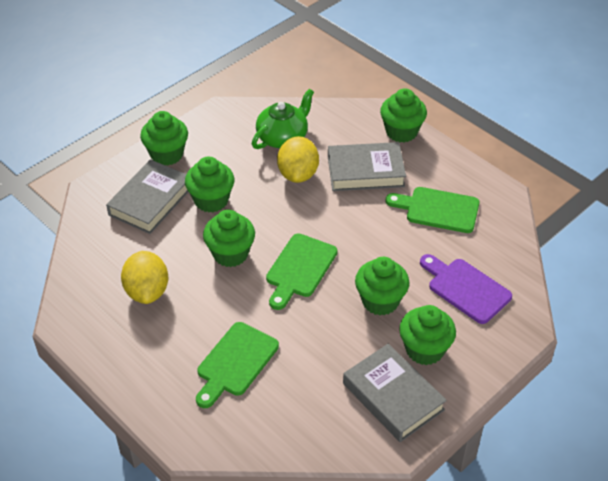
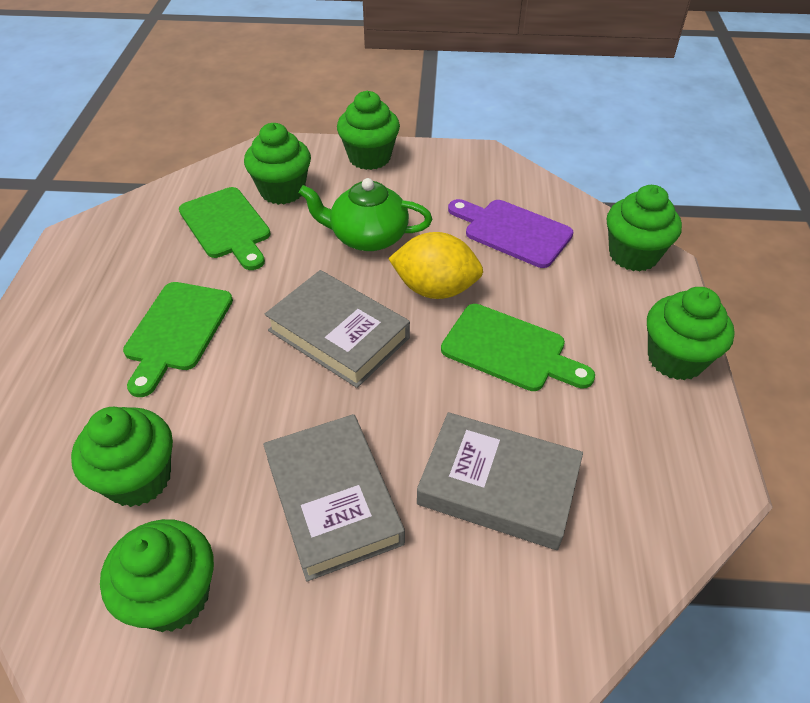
yellow lemon: 2 -> 1

